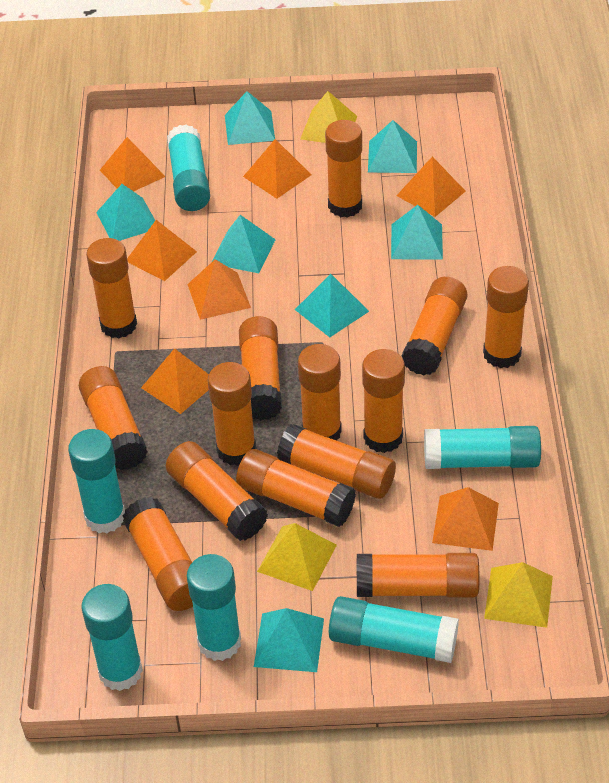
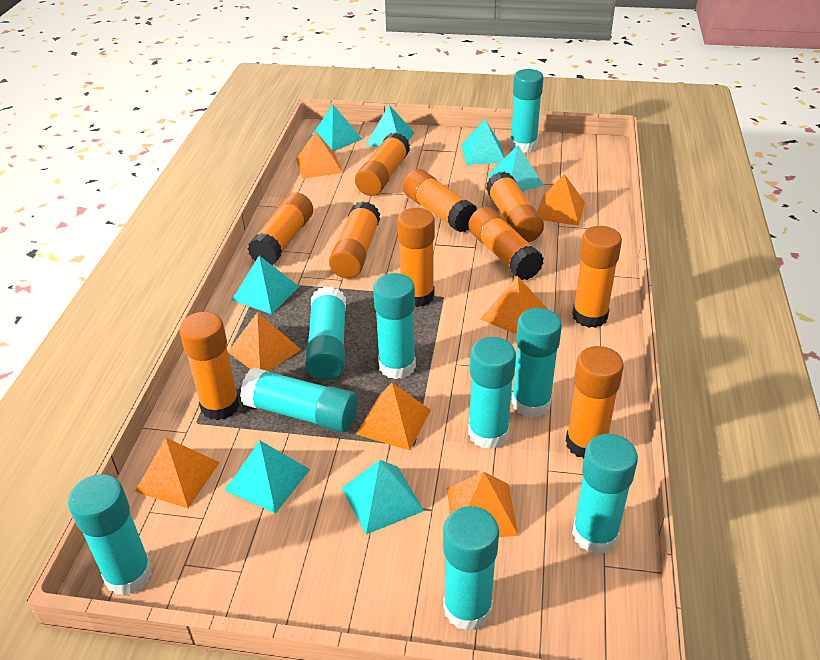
orange glue stick: 14 -> 10
turquoise glue stick: 6 -> 9
yellow pyramid: 3 -> 0

